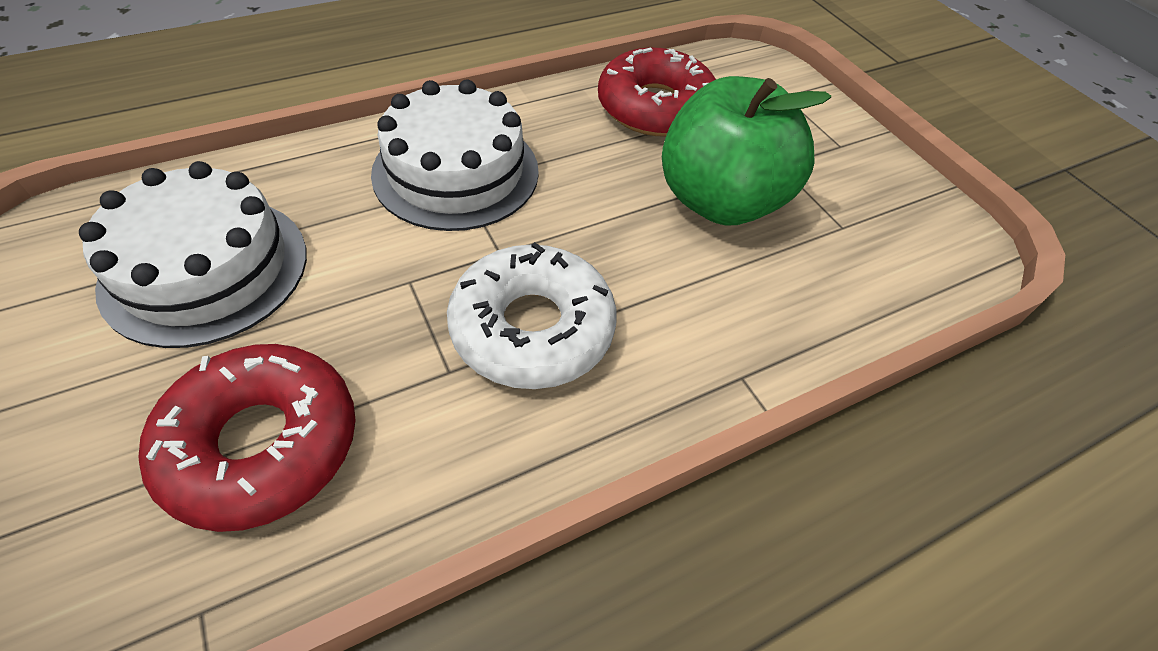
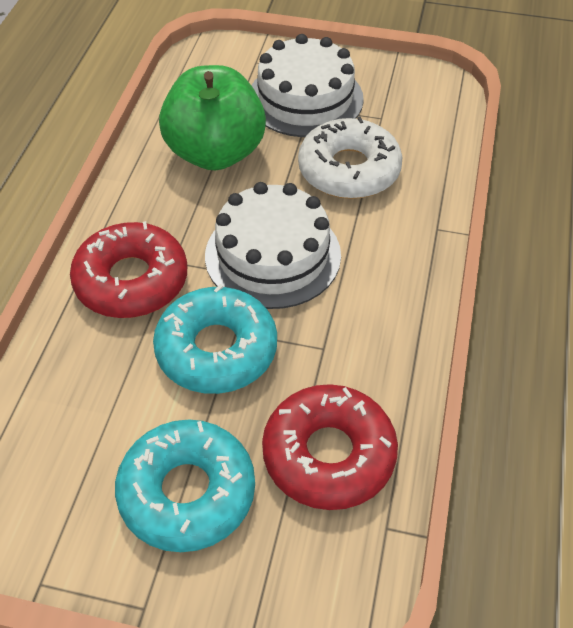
turquoise donut: 0 -> 2

